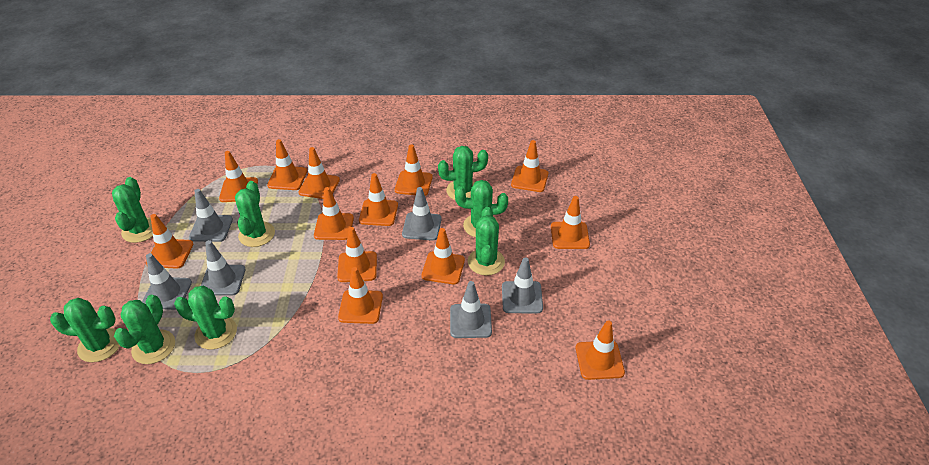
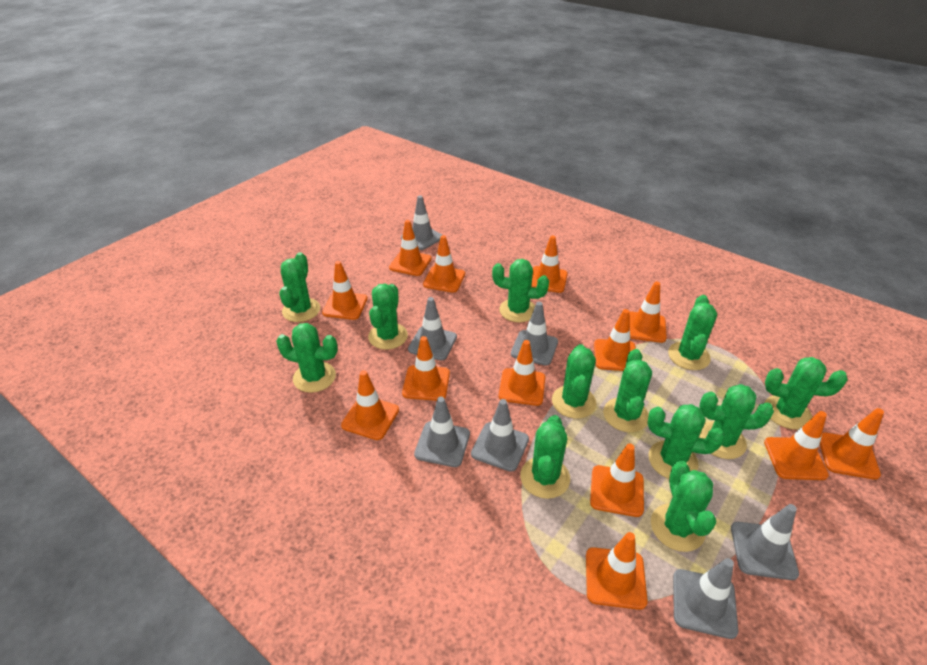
green cactus: 8 -> 12
grey traffic cone: 6 -> 7

